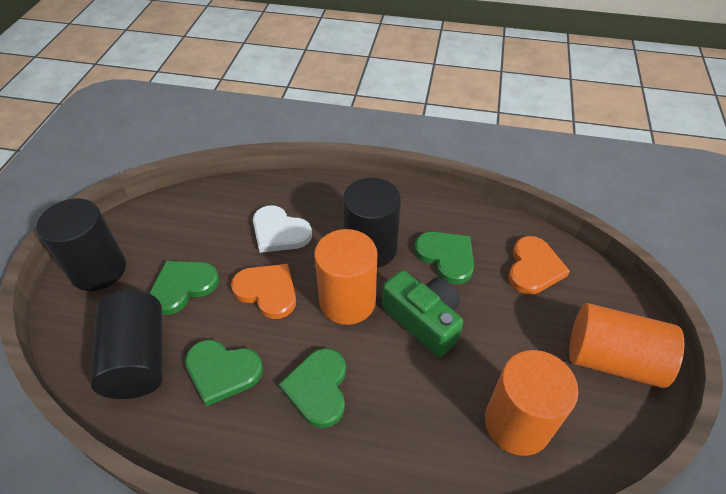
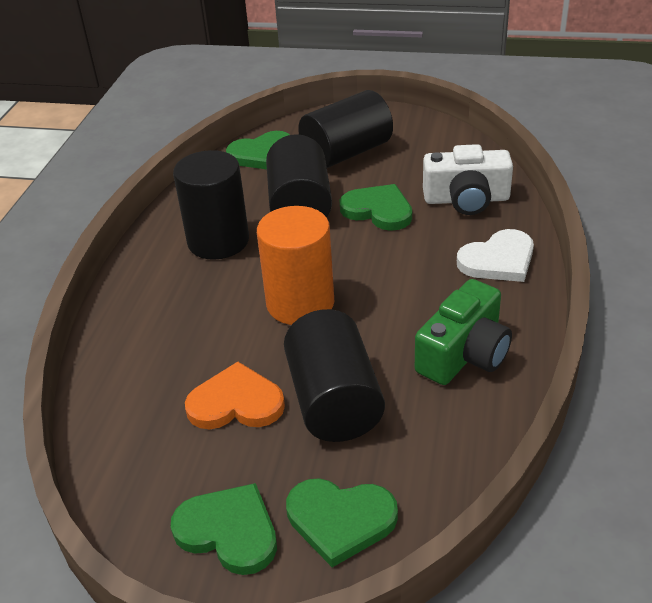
black cylinder: 3 -> 4
orange cylinder: 3 -> 1
orange heart: 2 -> 1
white camera: 0 -> 1

